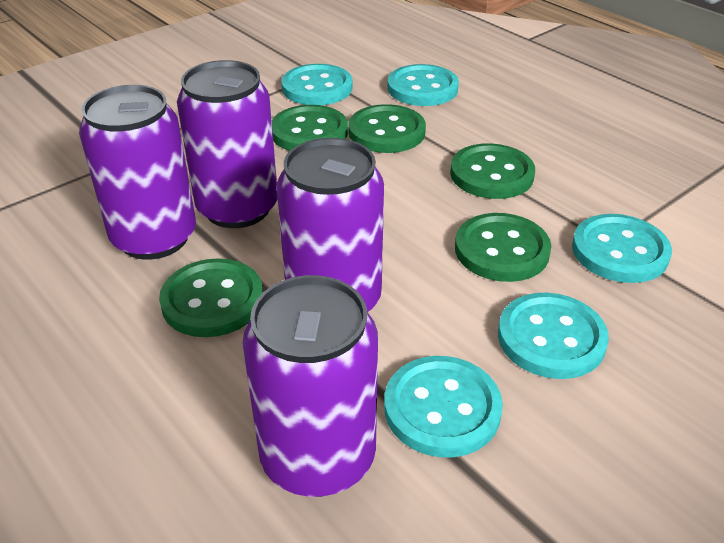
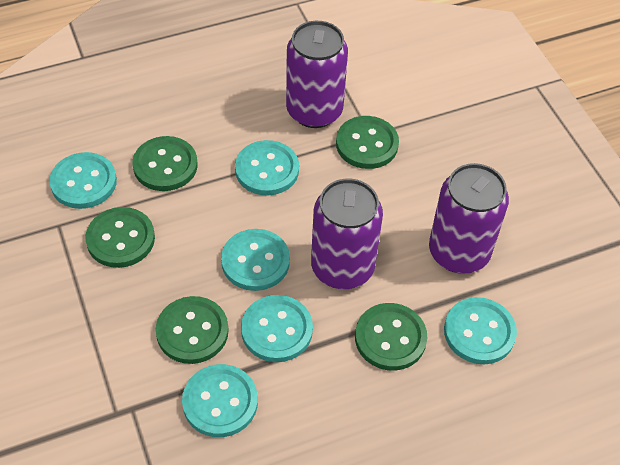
purple can: 4 -> 3
turquoise button: 5 -> 6

